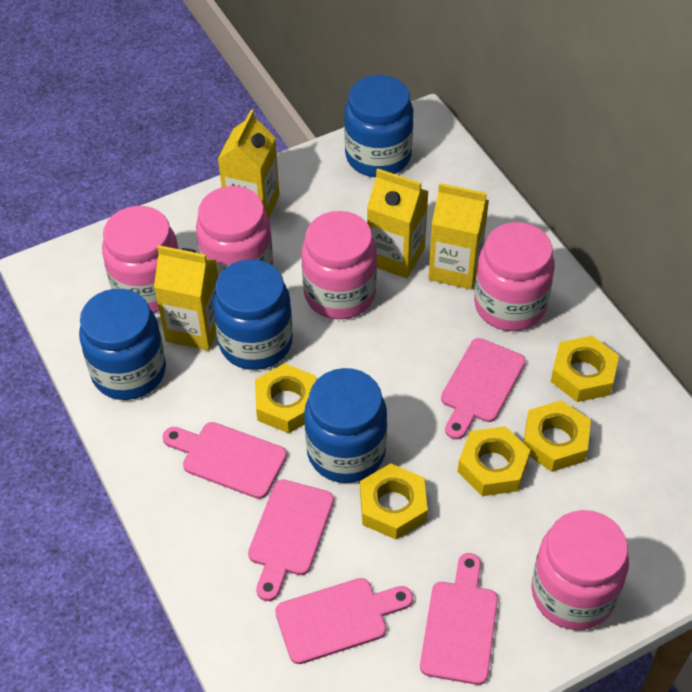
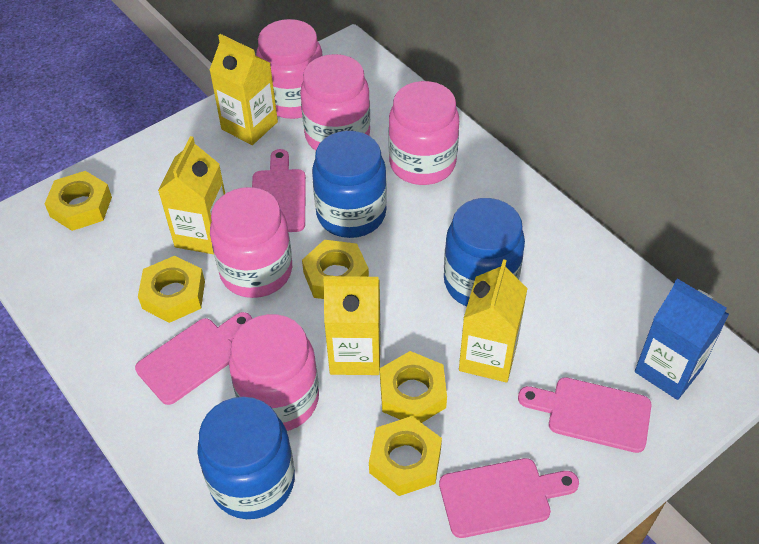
blue carton: 0 -> 1
blue jar: 4 -> 3
pink cutting board: 5 -> 4

